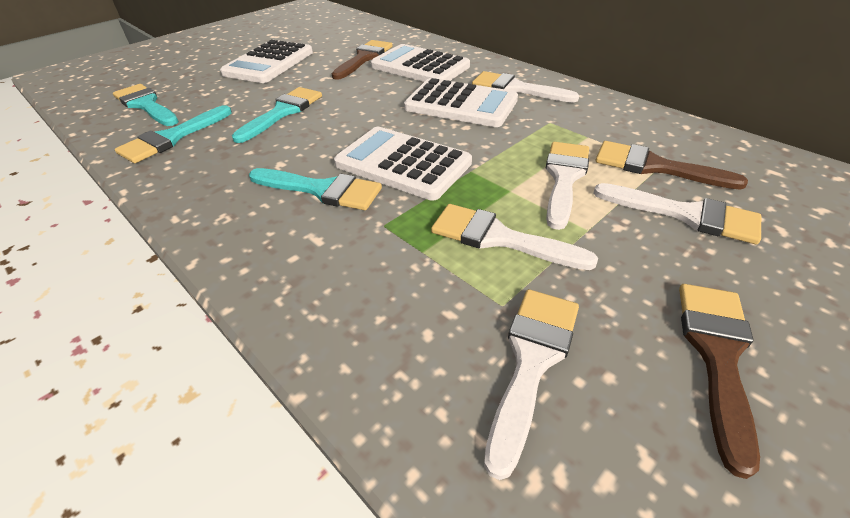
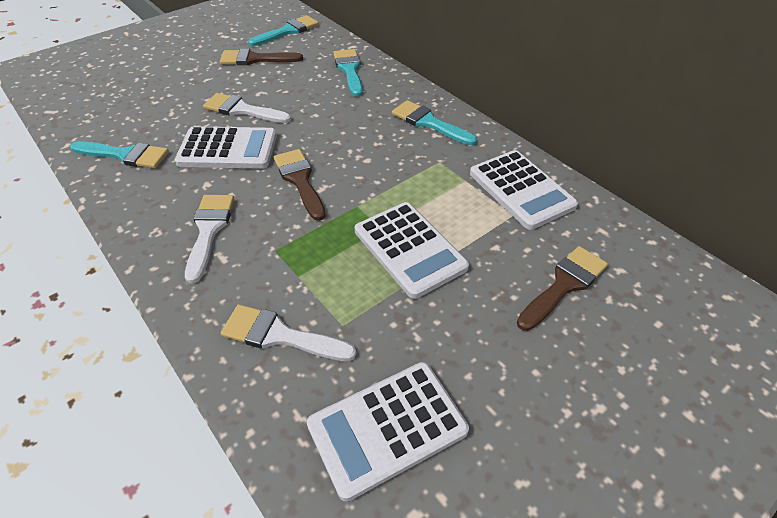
white brush: 5 -> 3

